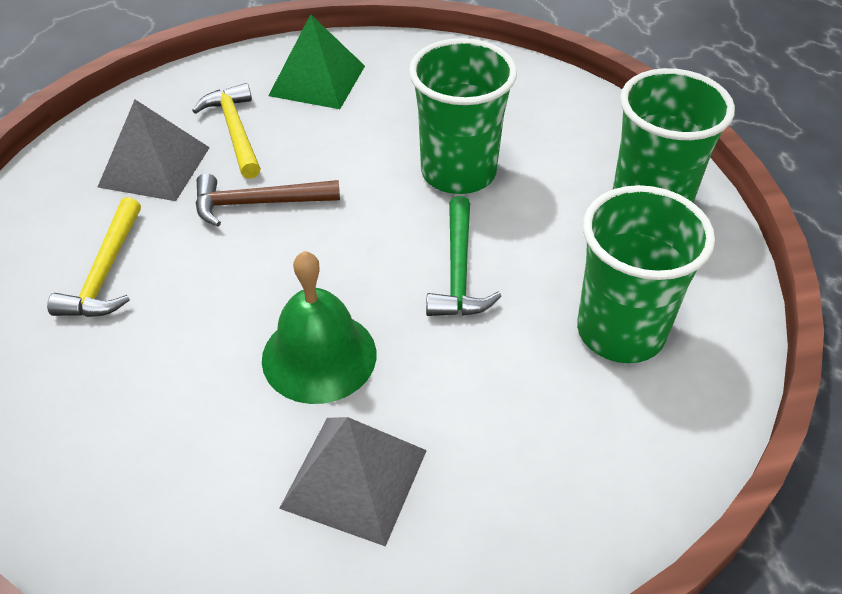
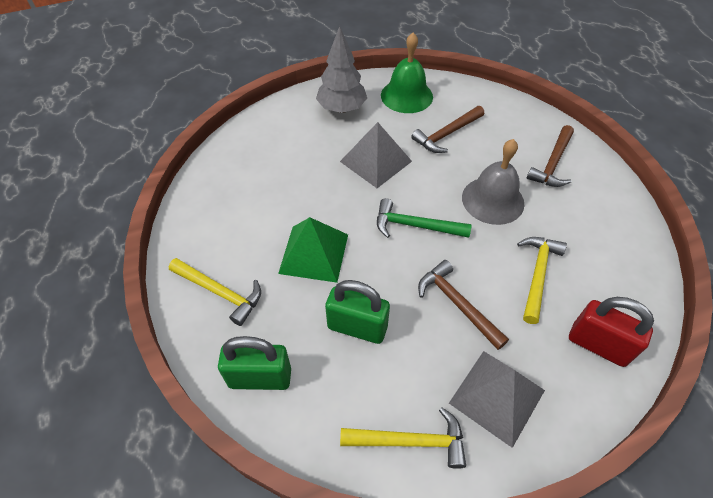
brown hammer: 1 -> 3
green cup: 3 -> 0
green padlock: 0 -> 2
grey bell: 0 -> 1
grey tree: 0 -> 1
red padlock: 0 -> 1
yellow hammer: 2 -> 3

